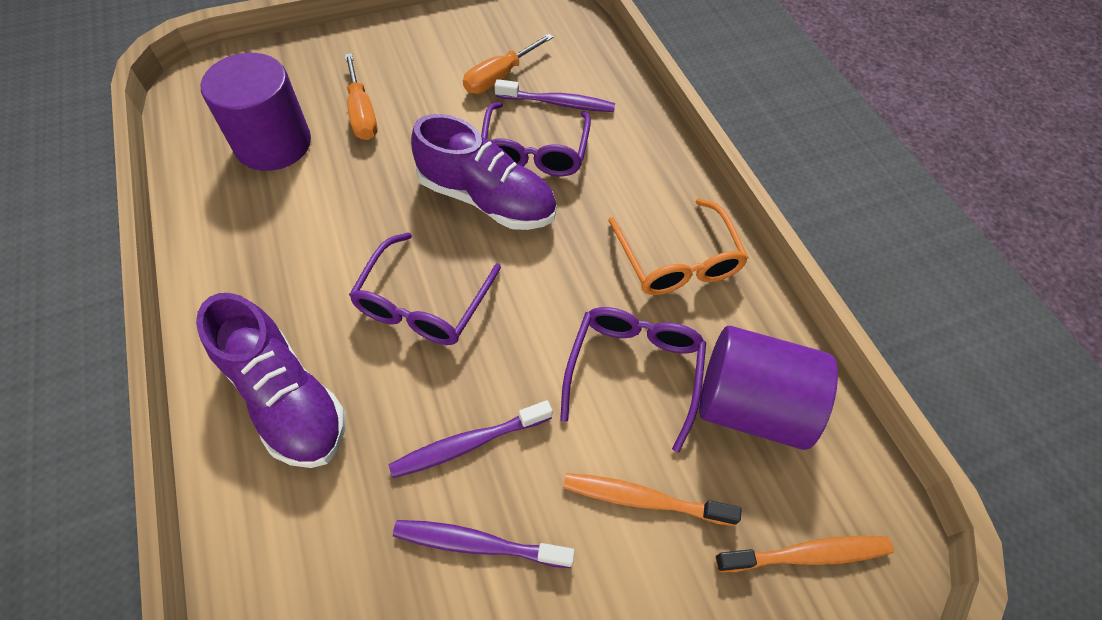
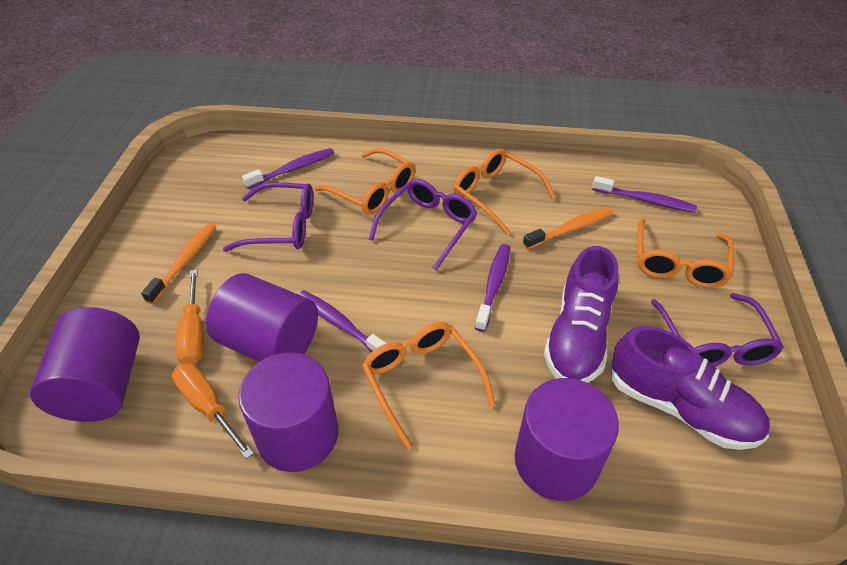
orange glasses: 1 -> 4
purple cylinder: 2 -> 4
purple toothbrush: 3 -> 4

